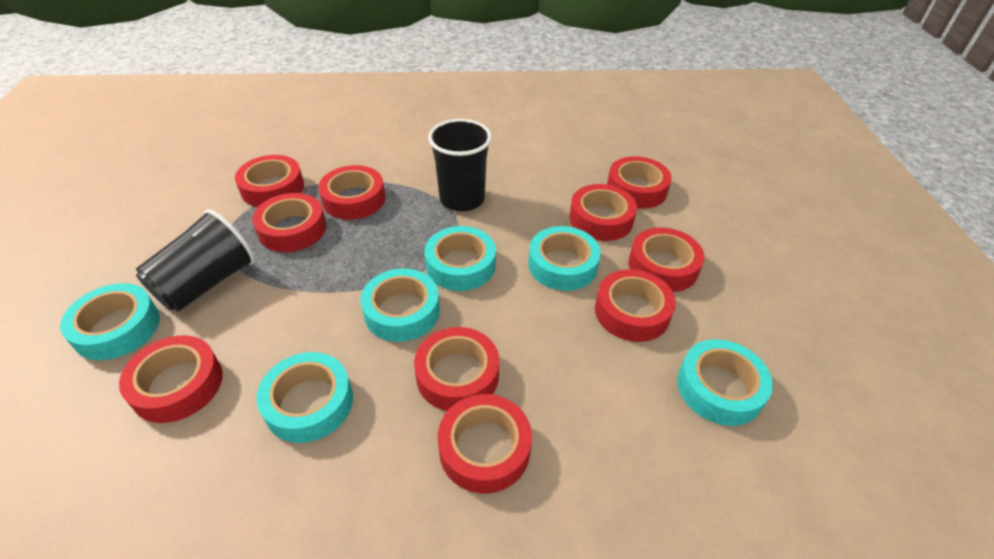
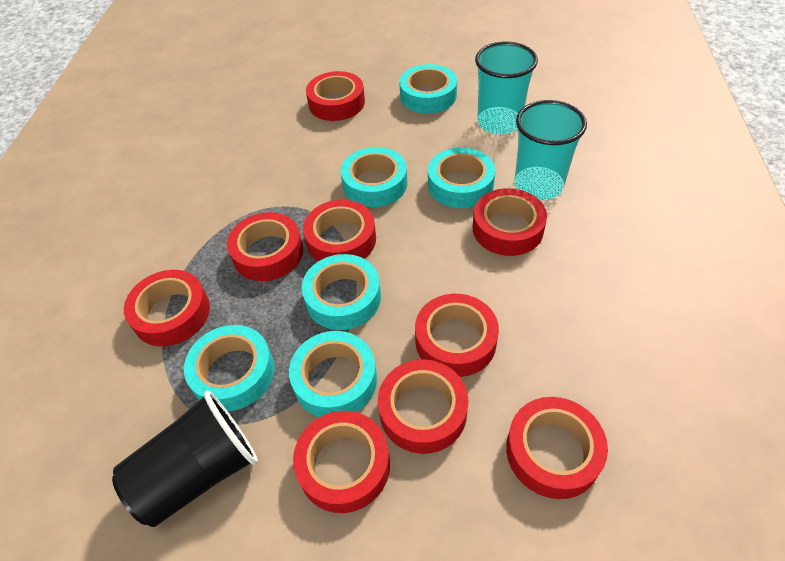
black cup: 2 -> 1
red tape: 10 -> 9
turquoise cup: 0 -> 2

